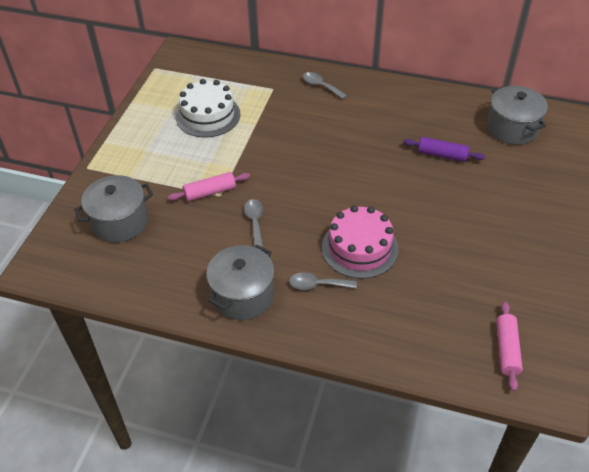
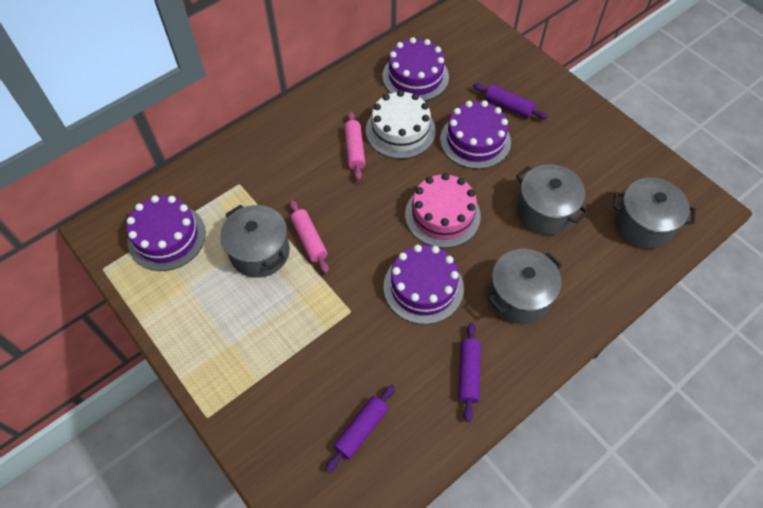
grey pot: 3 -> 4
grey spoon: 3 -> 0
purple cake: 0 -> 4
purple rolling pin: 1 -> 3

